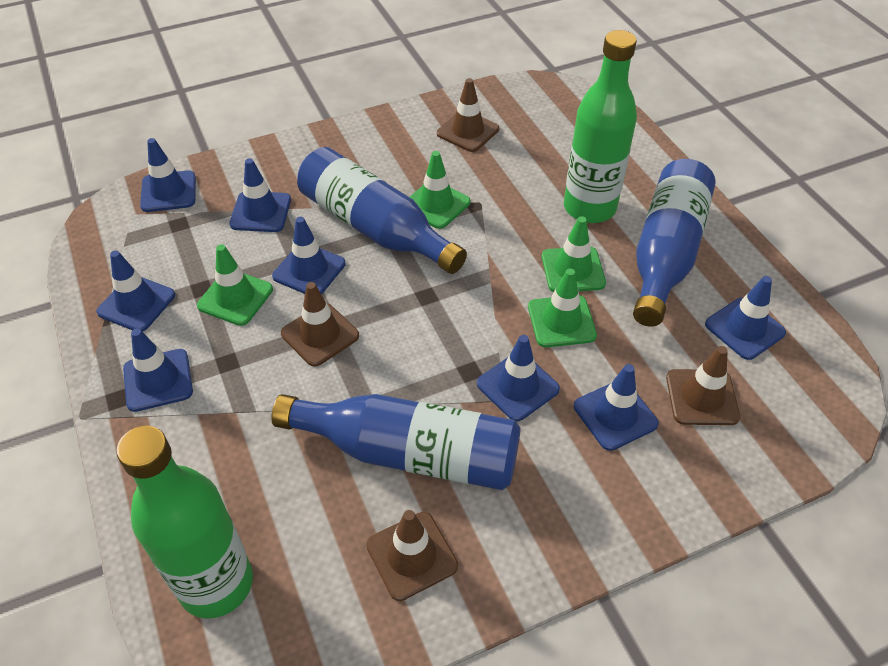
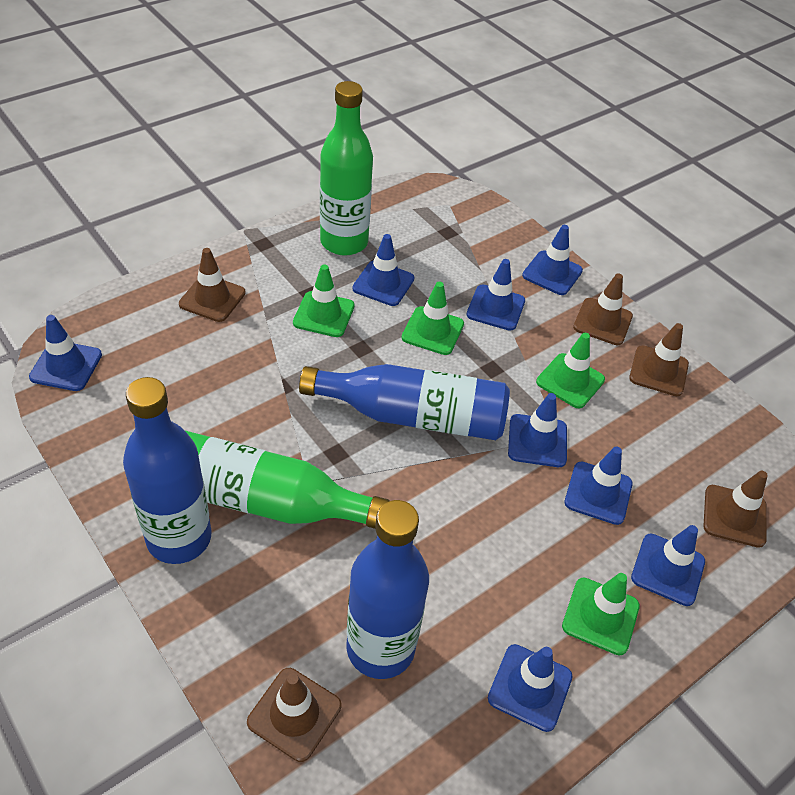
brown traffic cone: 4 -> 5

